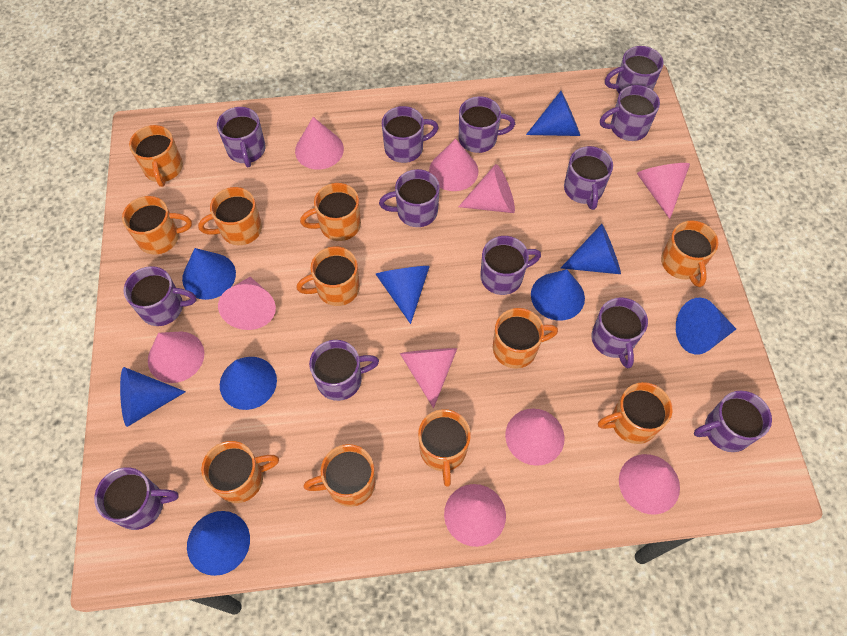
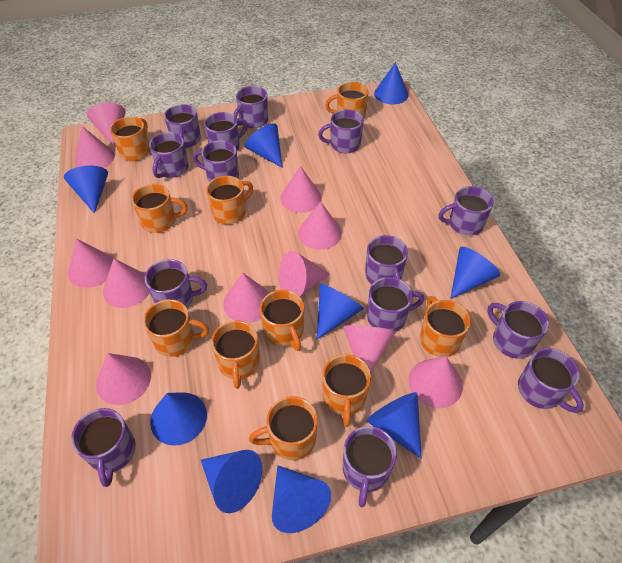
orange mug: 11 -> 10
pink cone: 10 -> 11
purple mug: 13 -> 14

